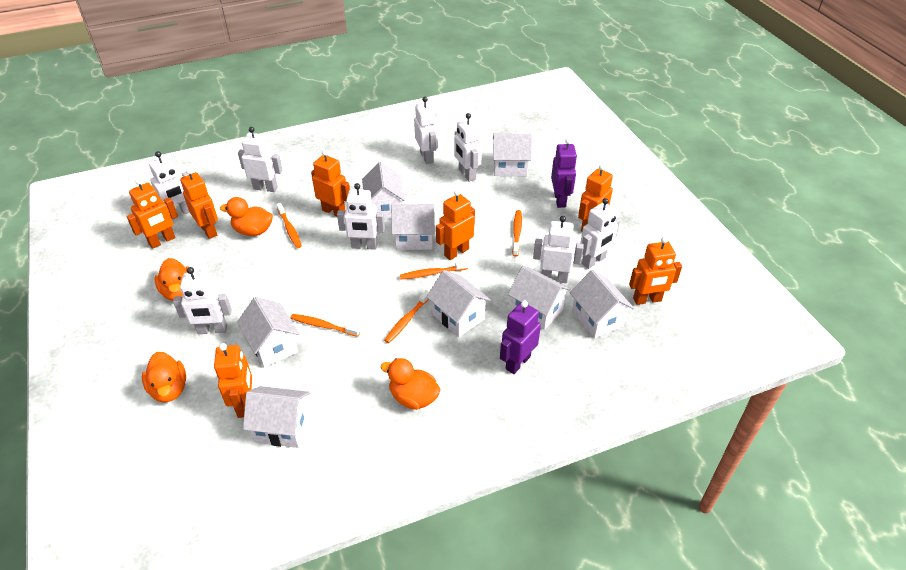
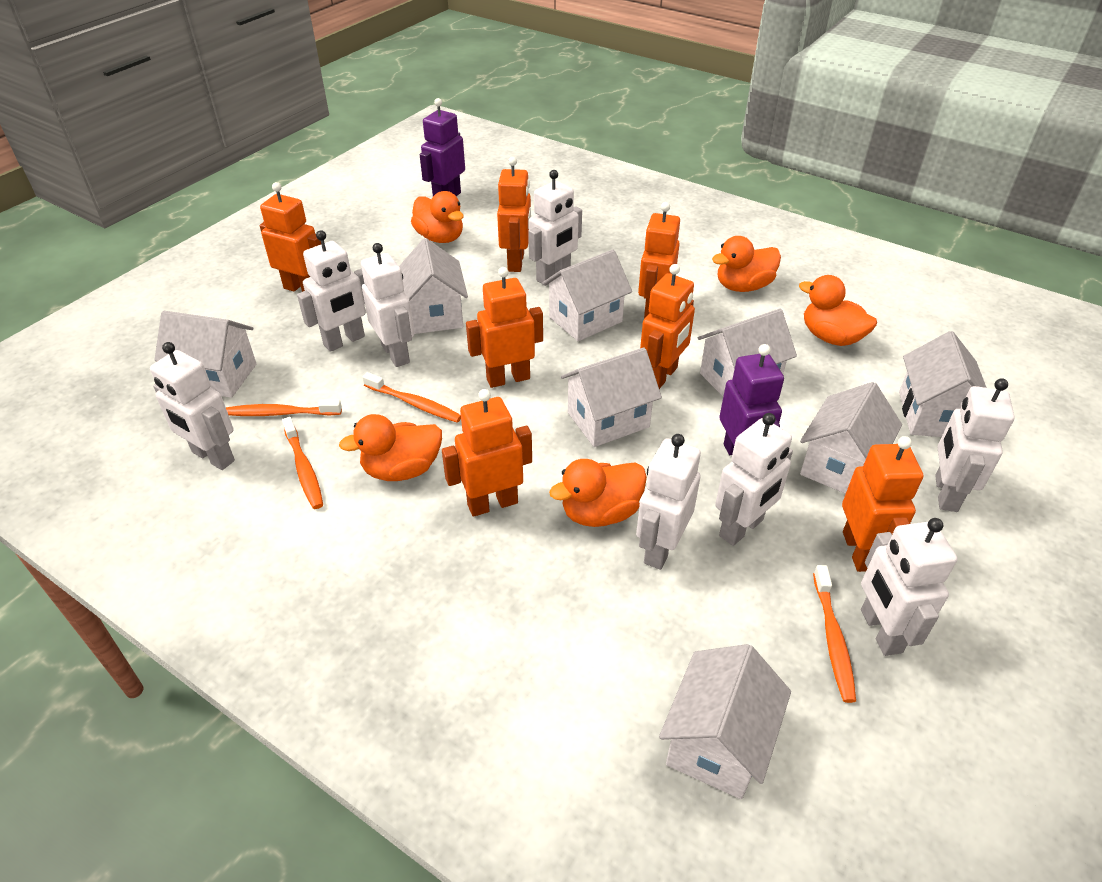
orange duck: 4 -> 5
orange toothbrush: 5 -> 4

